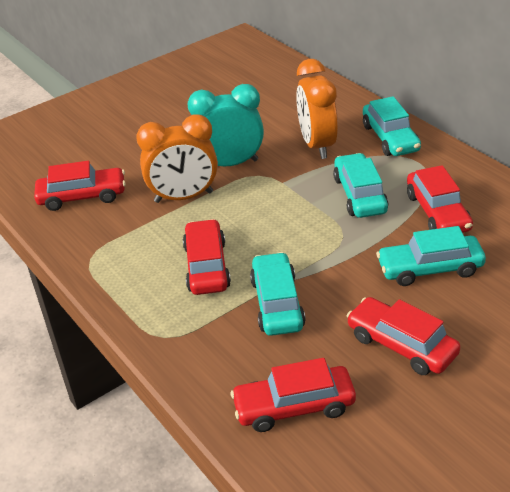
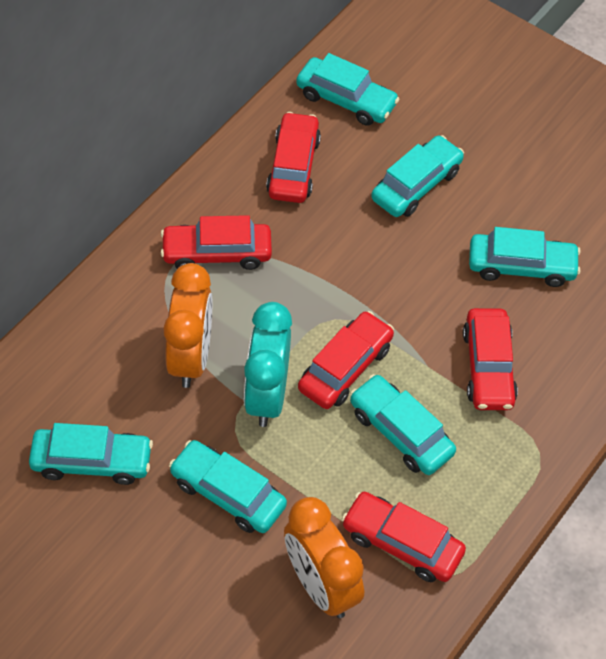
turquoise car: 4 -> 6

